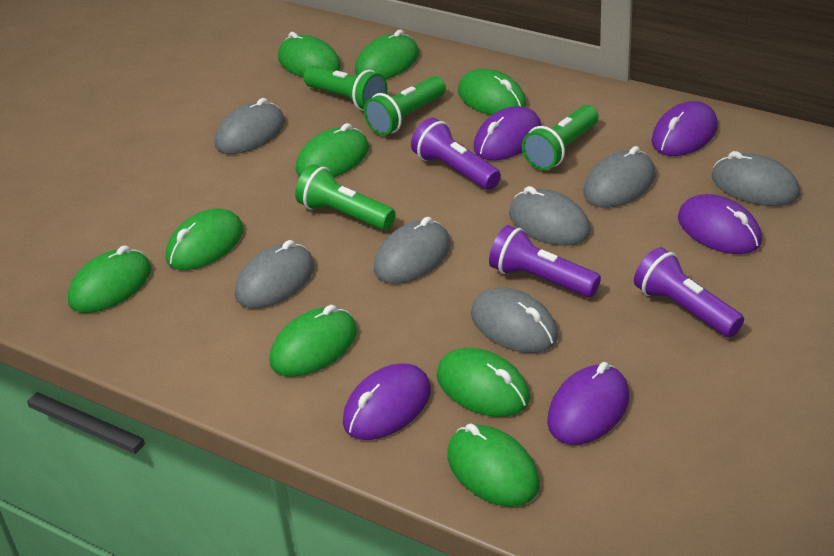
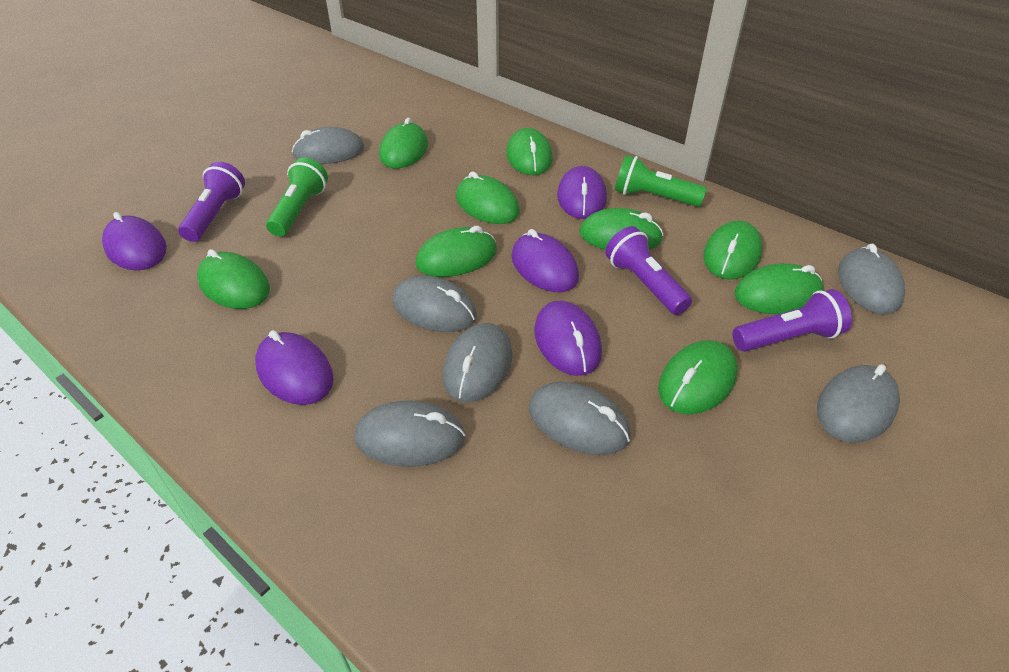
green flashlight: 4 -> 2

